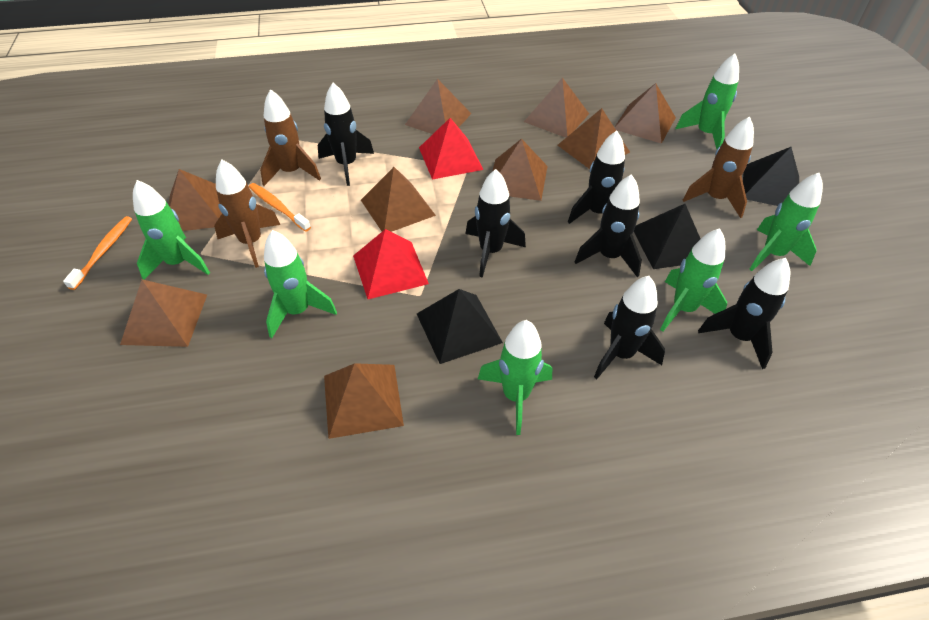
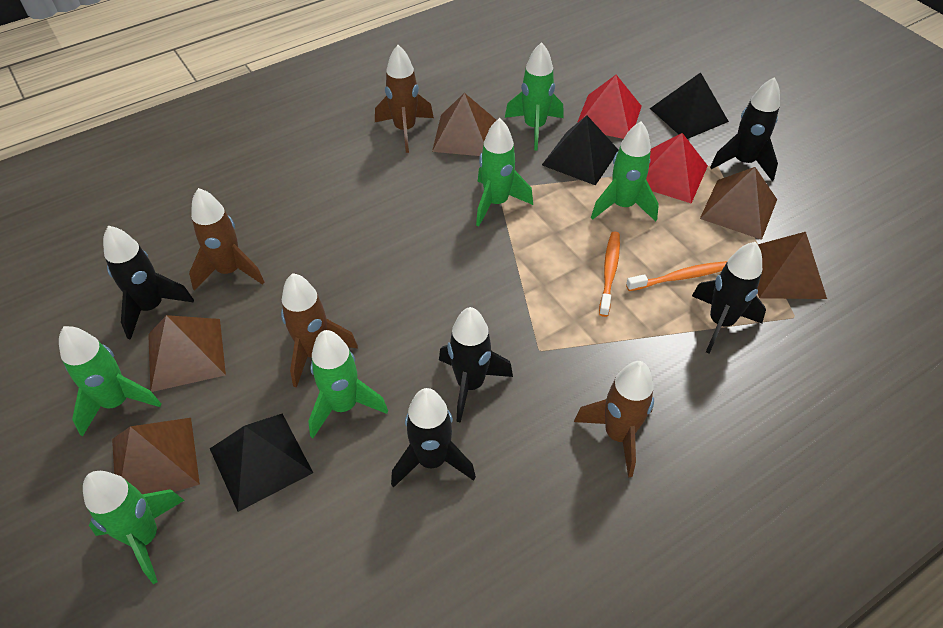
black rocket: 6 -> 5
brown pyramid: 9 -> 5
brown rocket: 3 -> 4

